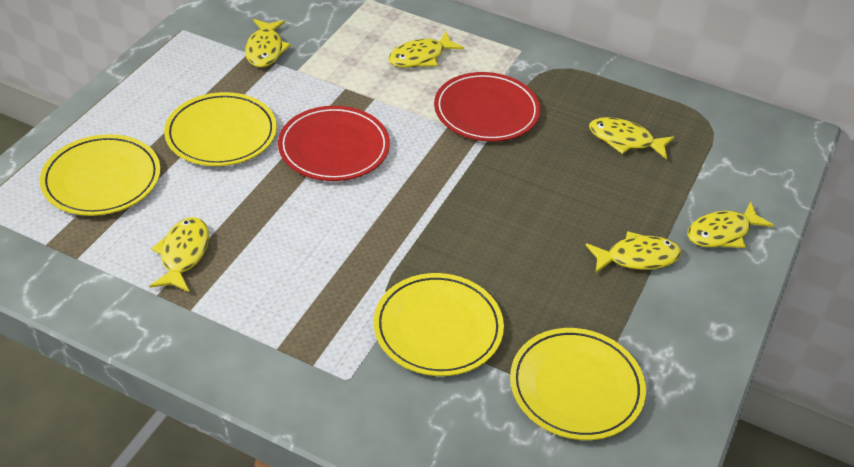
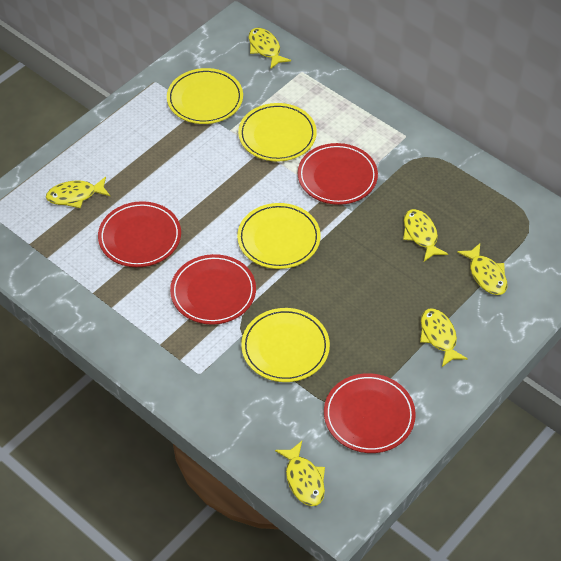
red plate: 2 -> 4

